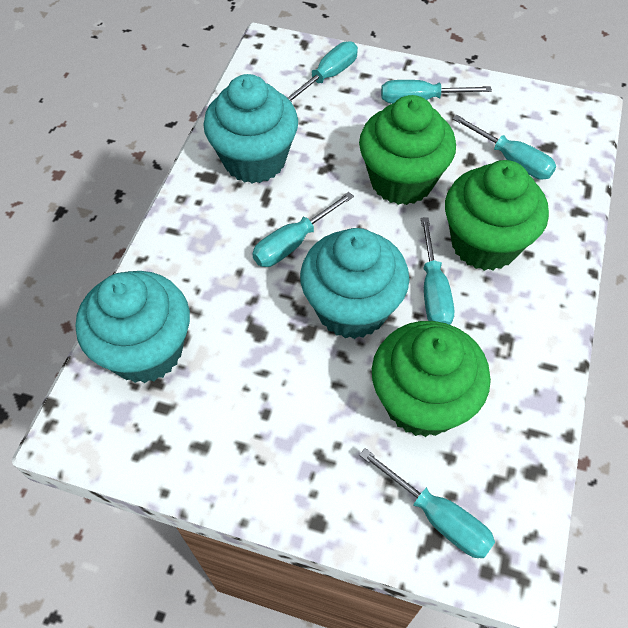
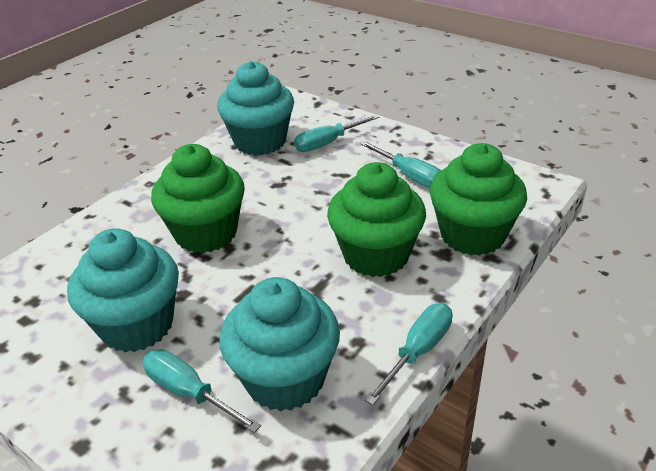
turquoise screwdriver: 6 -> 4

